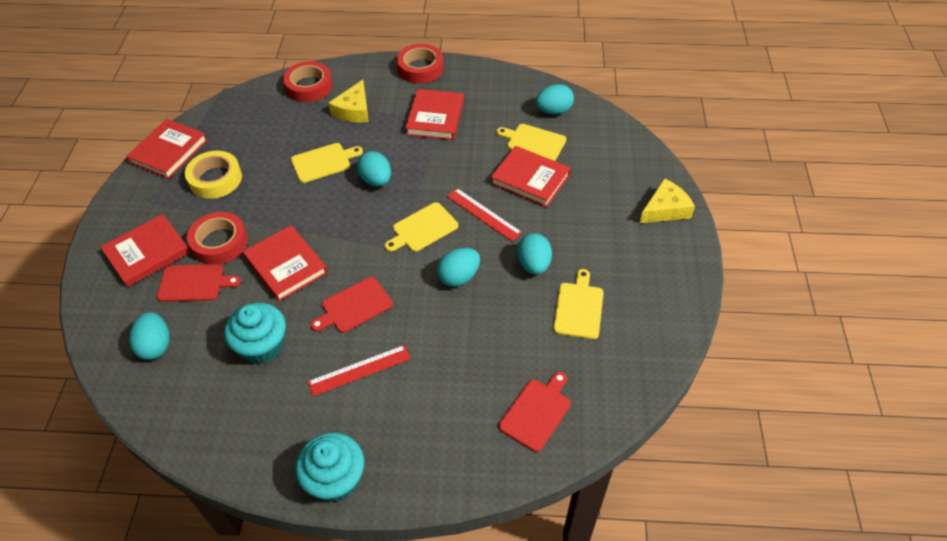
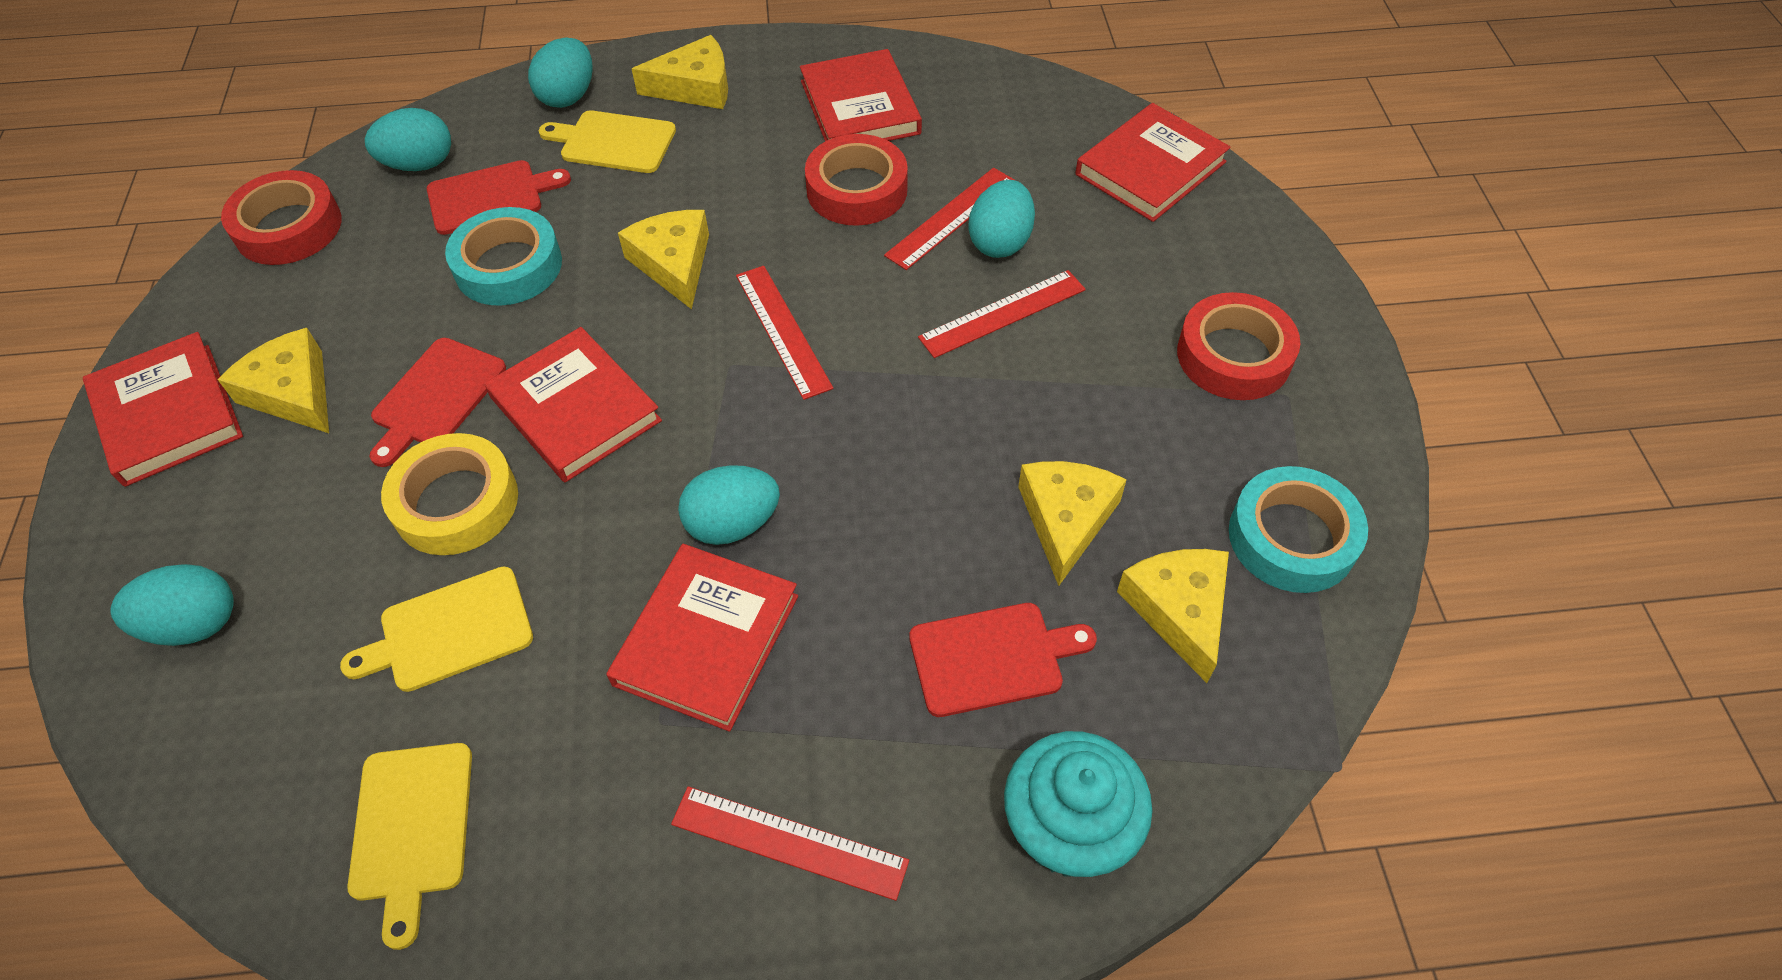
red ruler: 2 -> 4
turquoise cupcake: 2 -> 1
turquoise tape: 0 -> 2
yellow cheese: 2 -> 5
yellow cutting board: 4 -> 3

